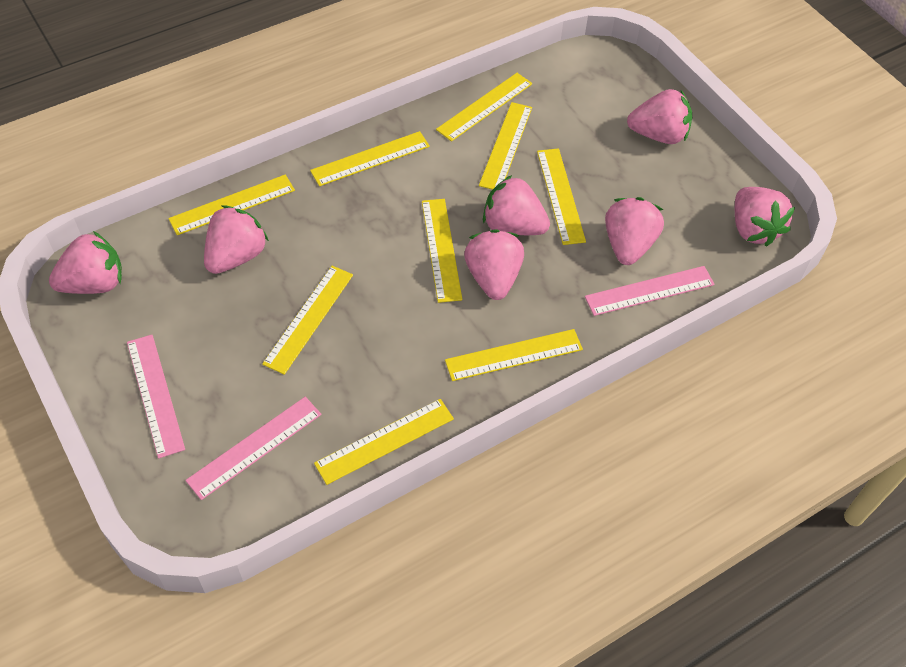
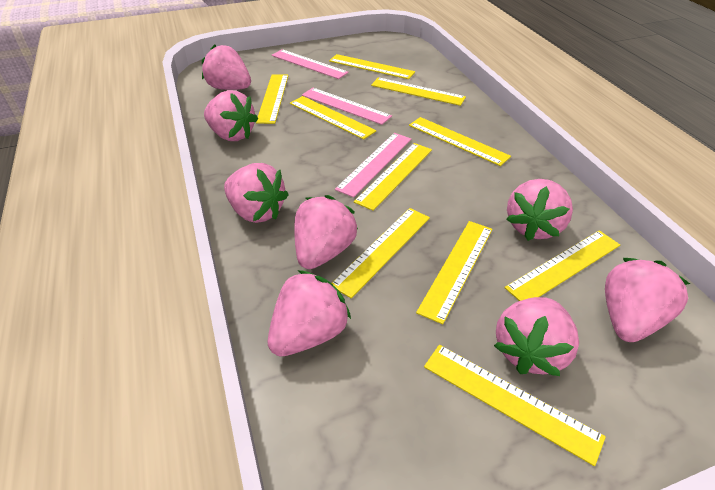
pink strawberry: 7 -> 8
yellow ruler: 9 -> 10

